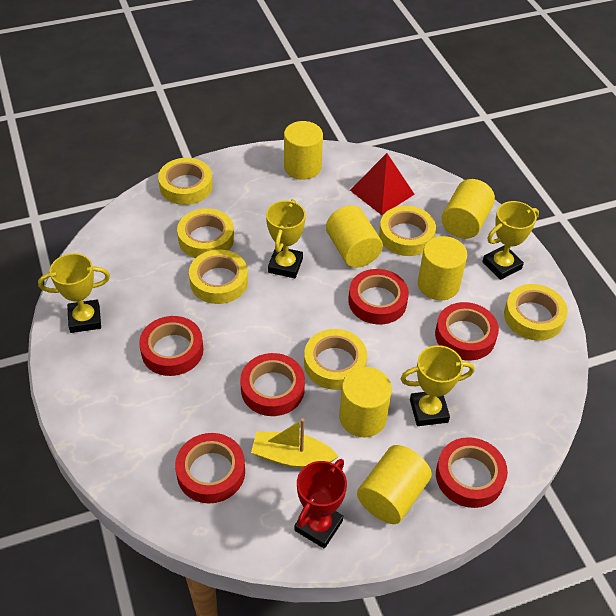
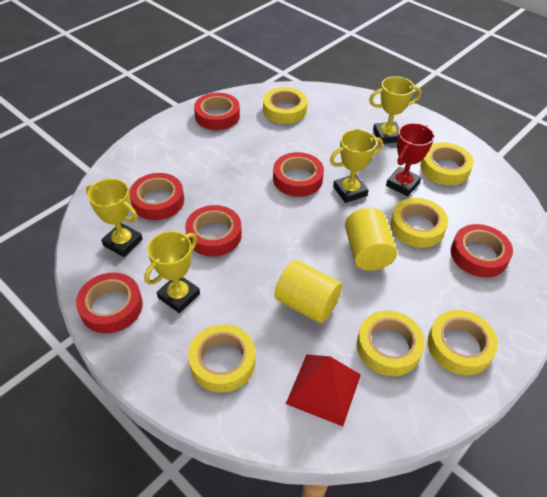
yellow boat: 1 -> 0
yellow cylinder: 6 -> 2

